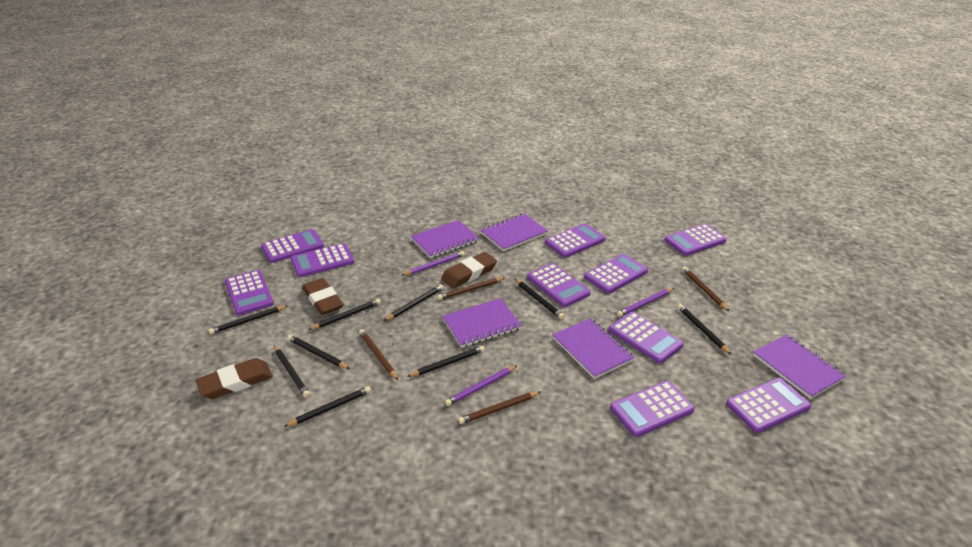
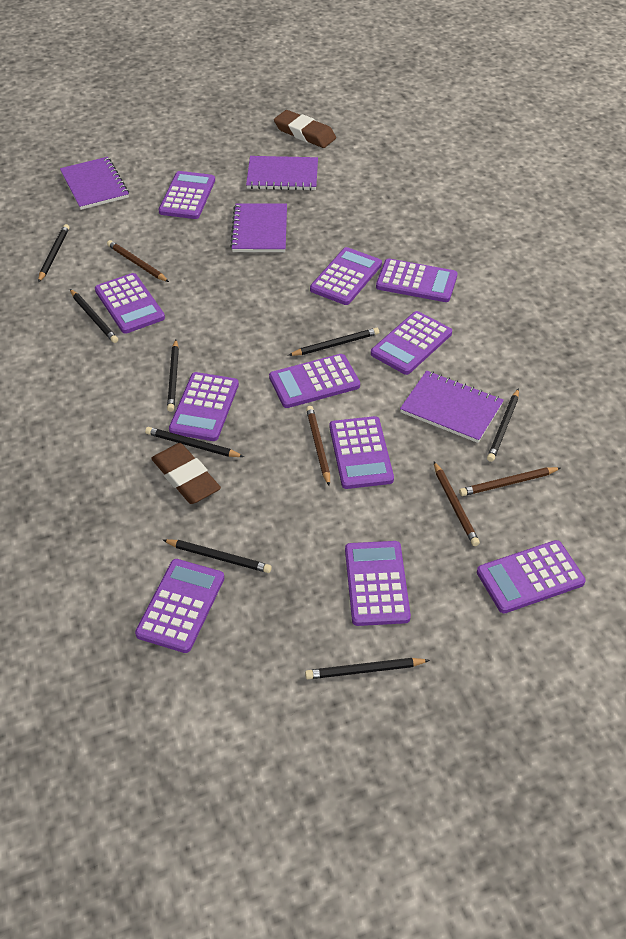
black pencil: 9 -> 8
brown eraser: 3 -> 2
purple calculator: 10 -> 11
purple notebook: 5 -> 4
purple pencil: 3 -> 0

